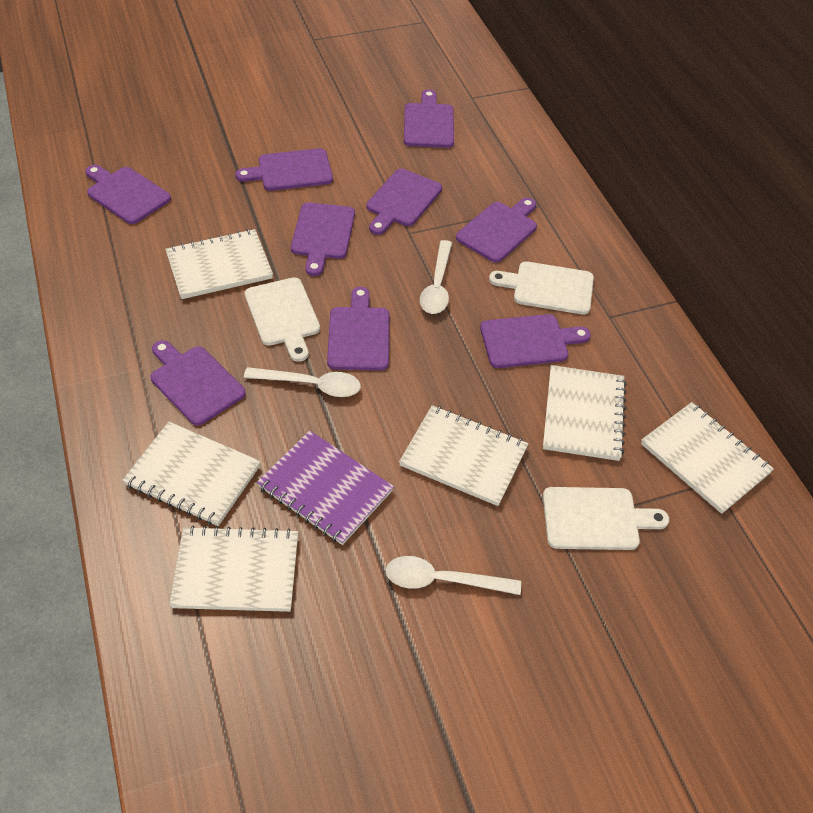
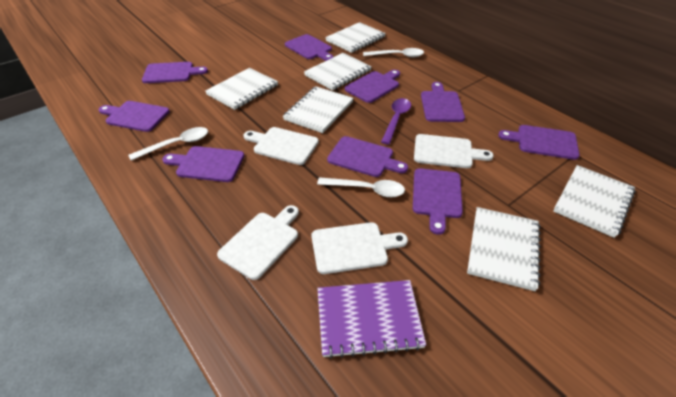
purple spoon: 0 -> 1
white cutting board: 3 -> 4

